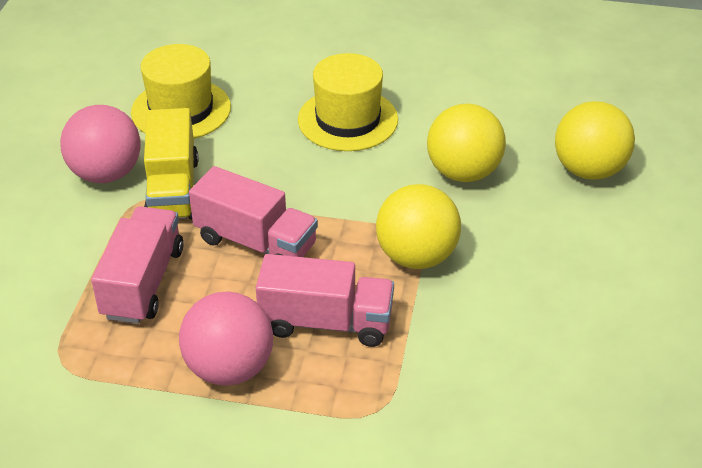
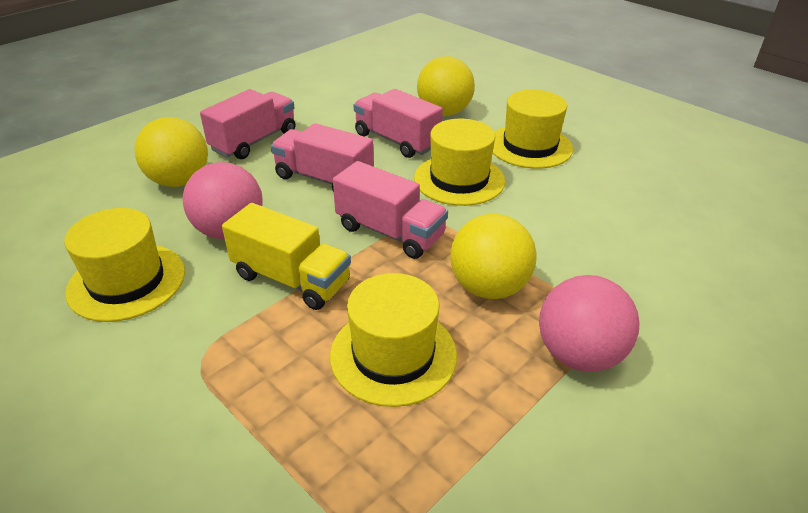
pink truck: 3 -> 4
yellow hat: 2 -> 4

